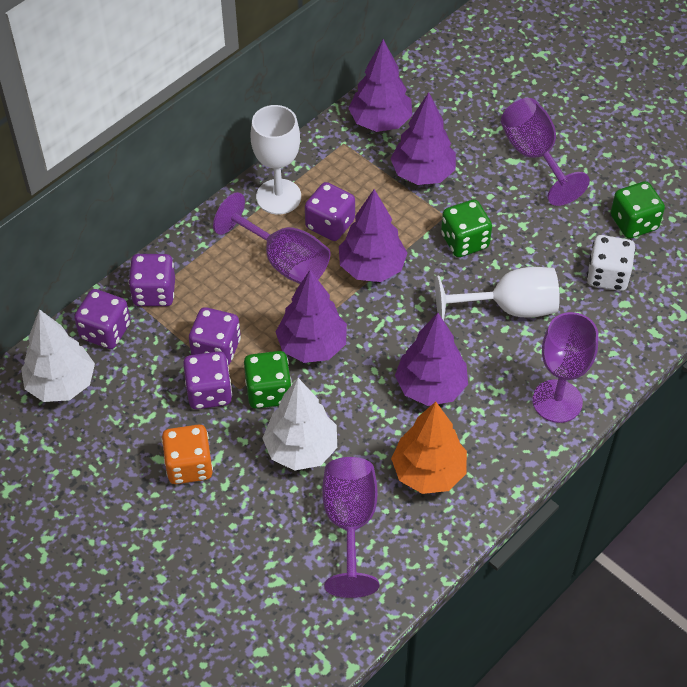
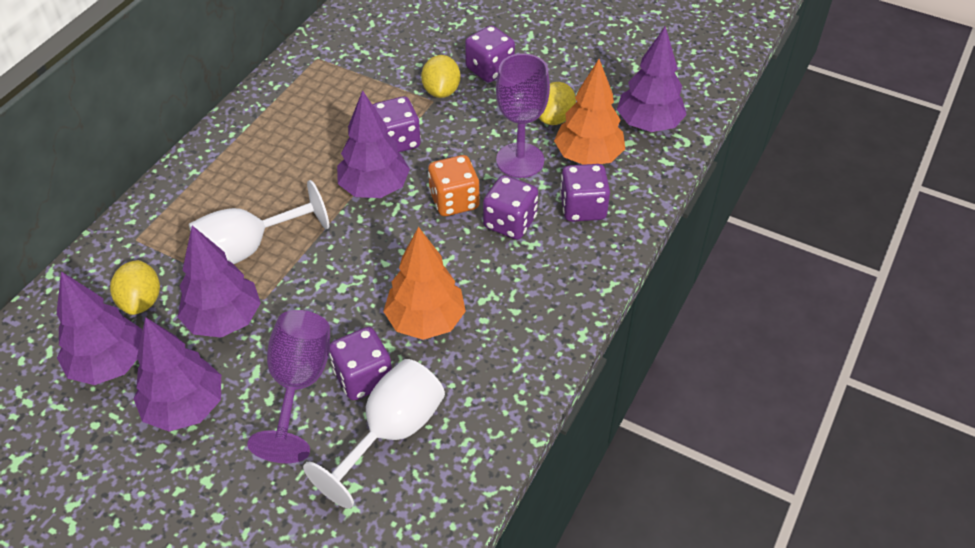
green dice: 3 -> 0
orange tree: 1 -> 2
purple goblet: 4 -> 2
white dice: 1 -> 0
white tree: 2 -> 0
yellow lemon: 0 -> 3

